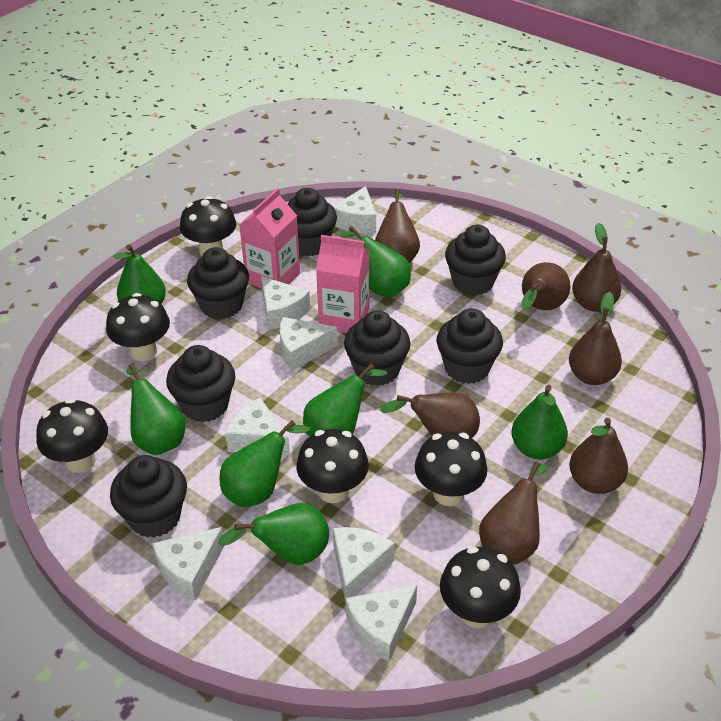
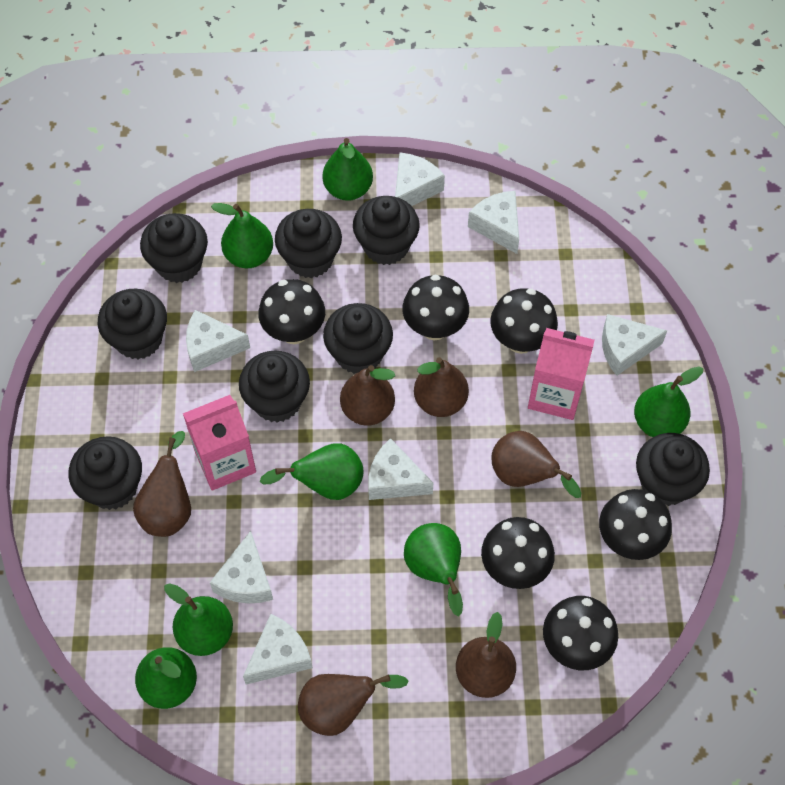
black cupcake: 7 -> 8
brown pear: 7 -> 6

